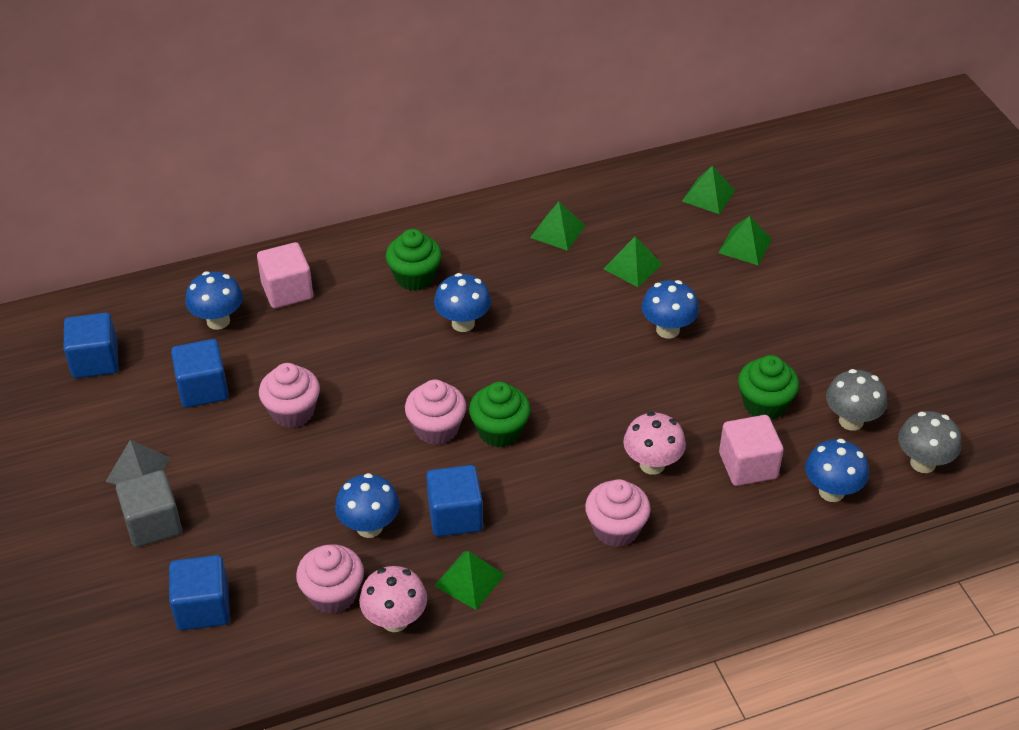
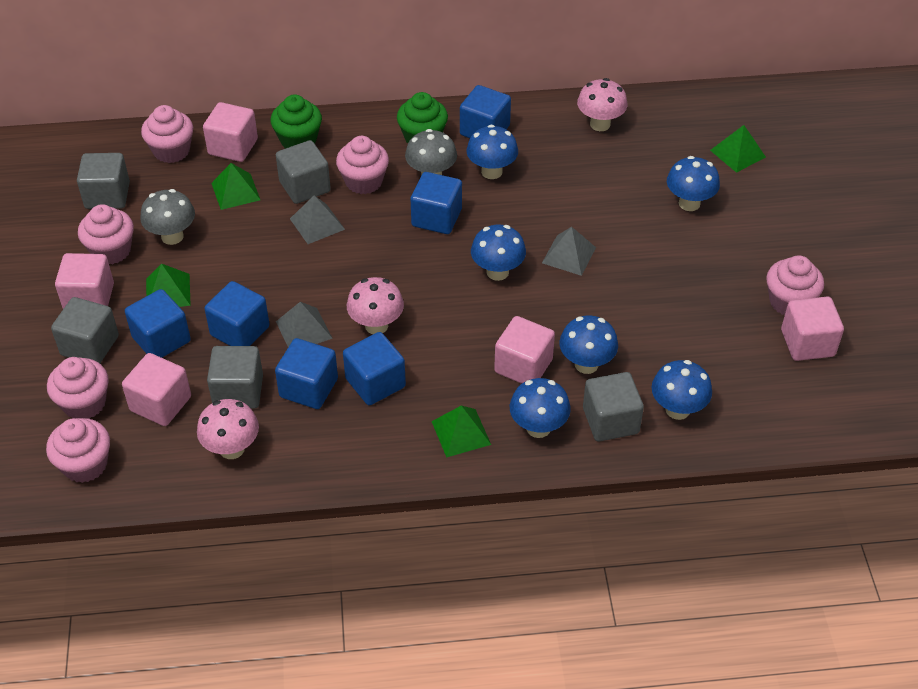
blue cube: 4 -> 6
blue mushroom: 5 -> 6
green cupcake: 3 -> 2
green pyramid: 5 -> 4
grey cube: 1 -> 5
grey pyramid: 1 -> 3
pink cube: 2 -> 5
pink cupcake: 4 -> 6
pink mushroom: 2 -> 3

